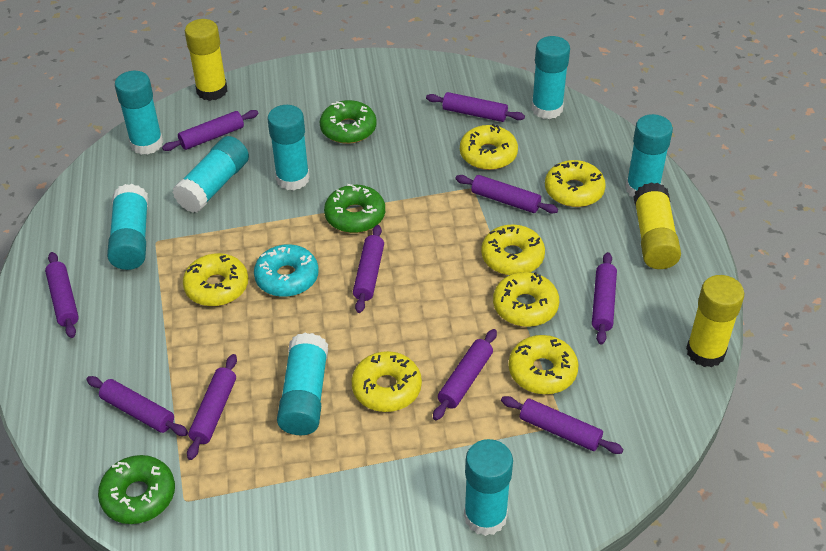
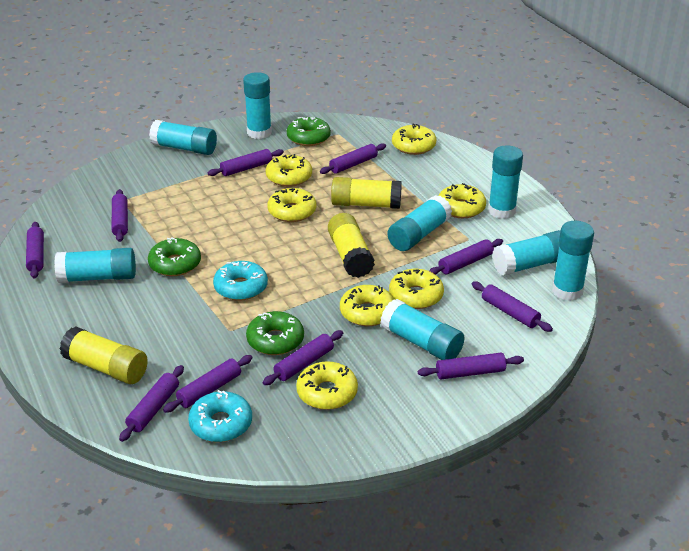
turquoise donut: 1 -> 2

